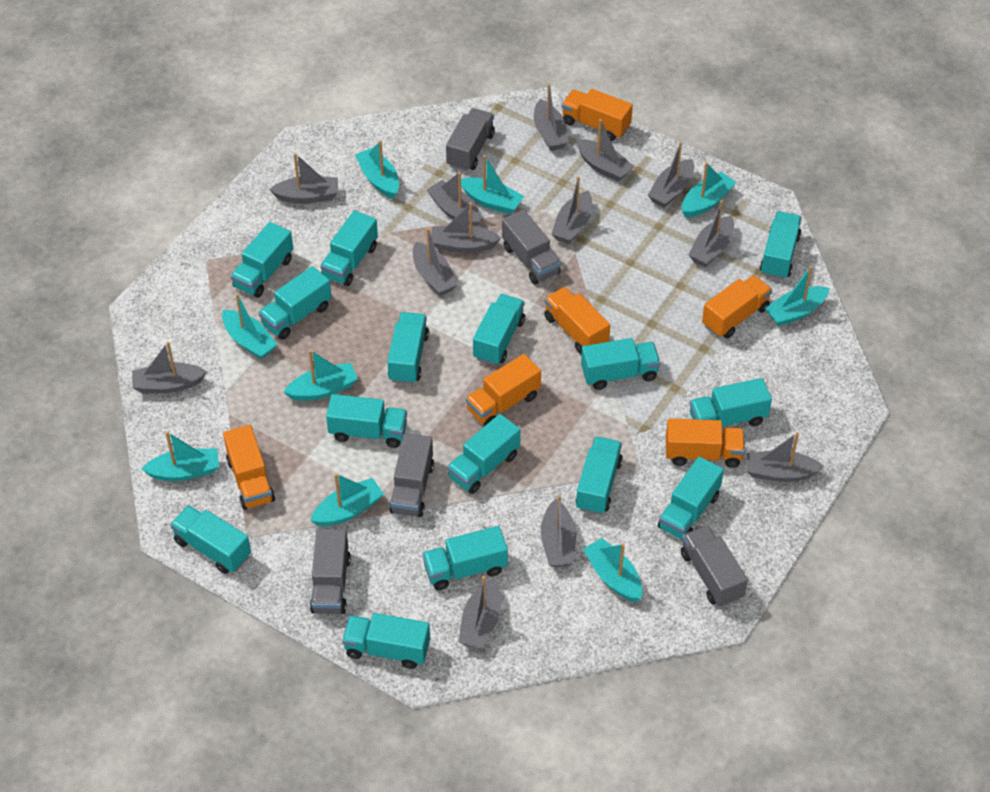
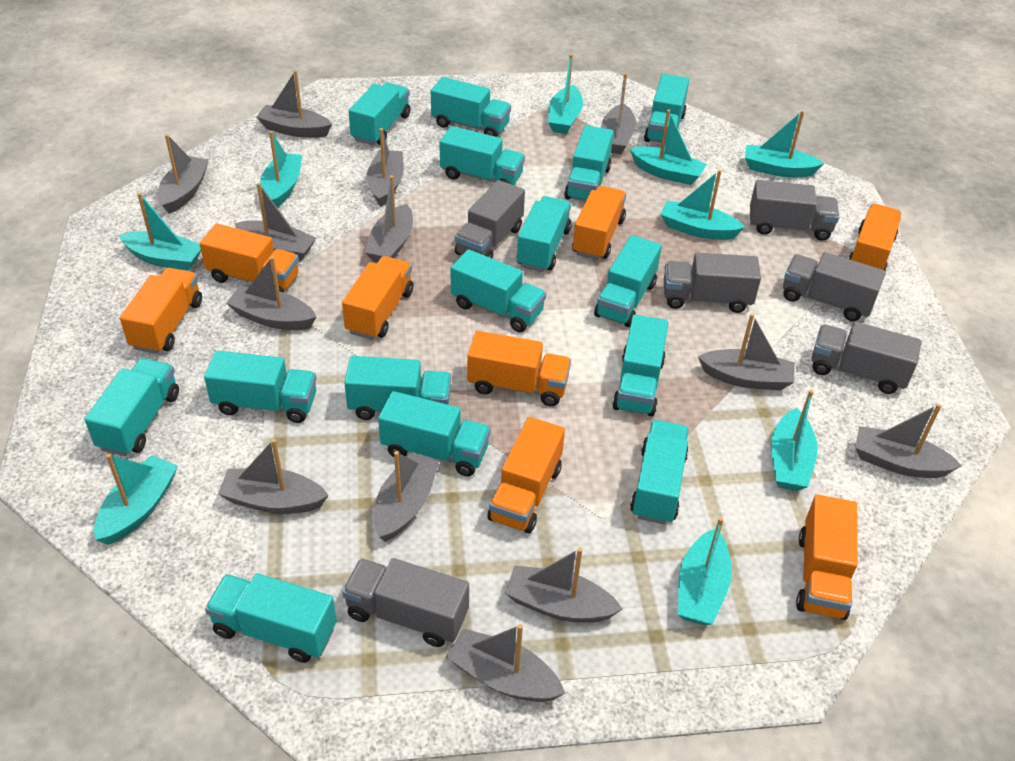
grey truck: 5 -> 6
orange truck: 6 -> 8

